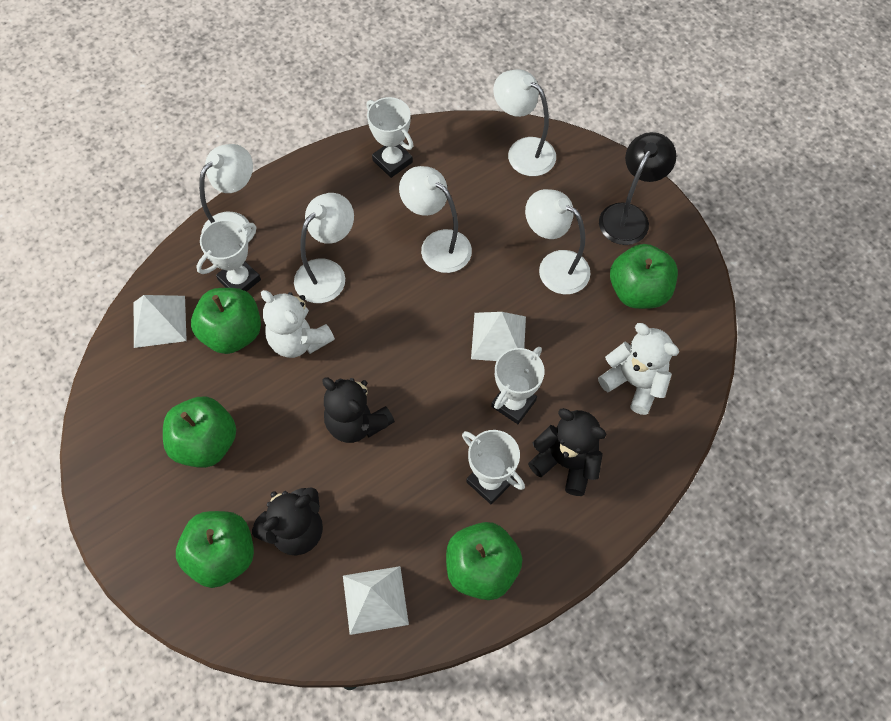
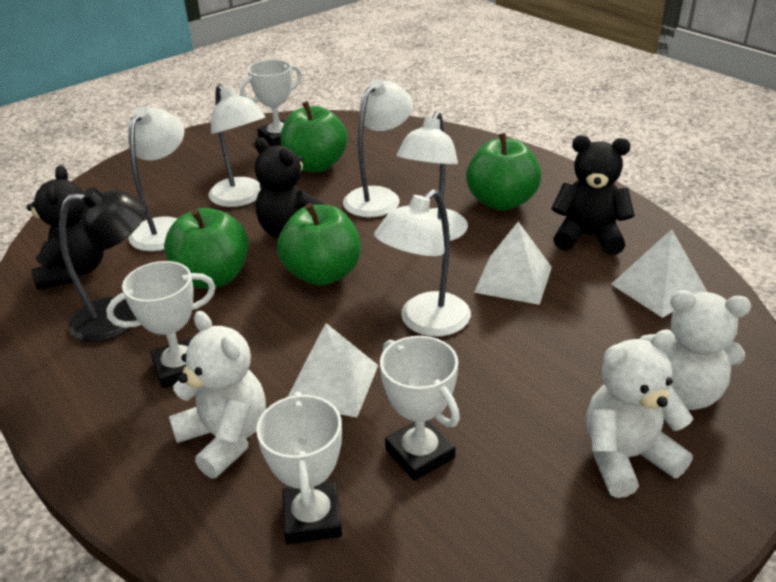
green apple: 5 -> 4
white teddy bear: 2 -> 3

